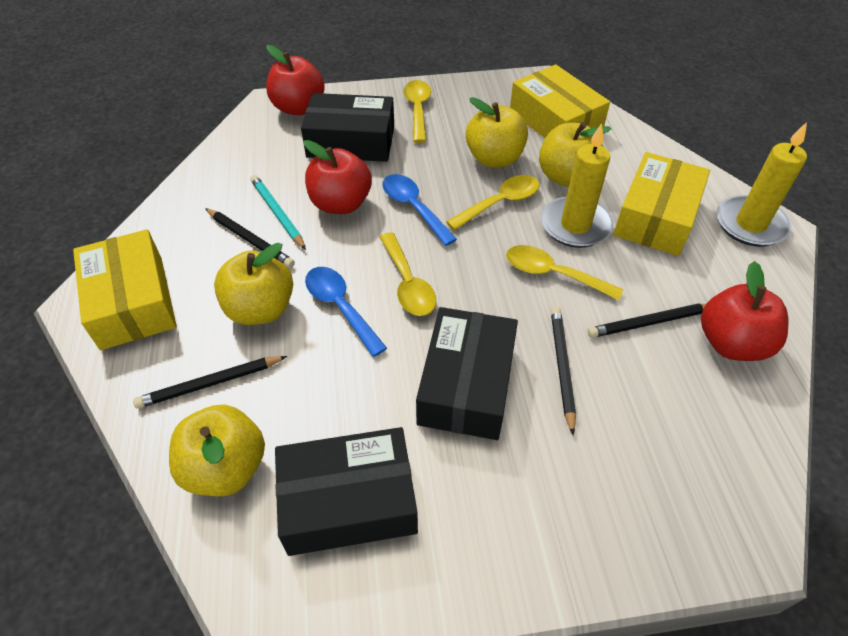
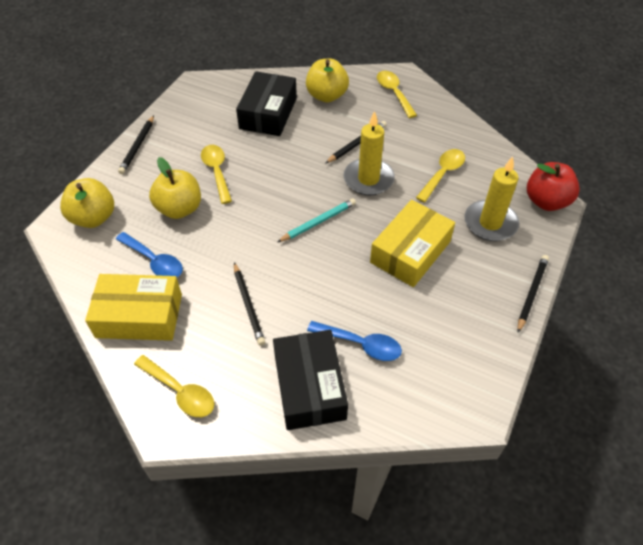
black box: 3 -> 2
red apple: 3 -> 1
yellow apple: 4 -> 3
yellow box: 3 -> 2

